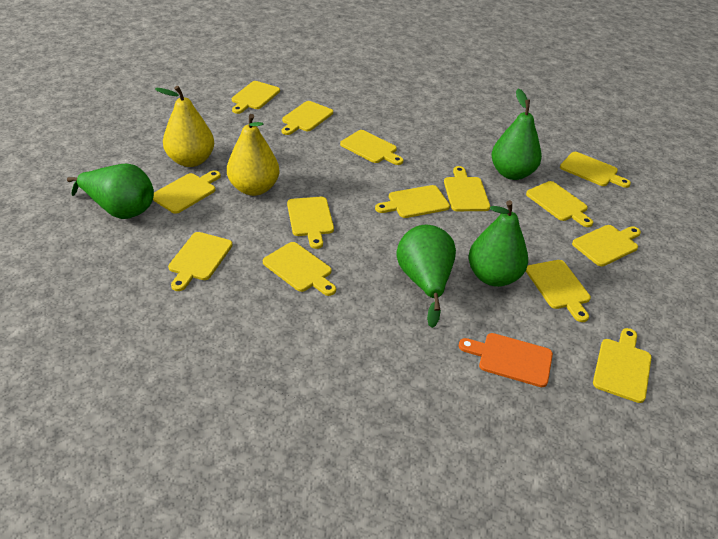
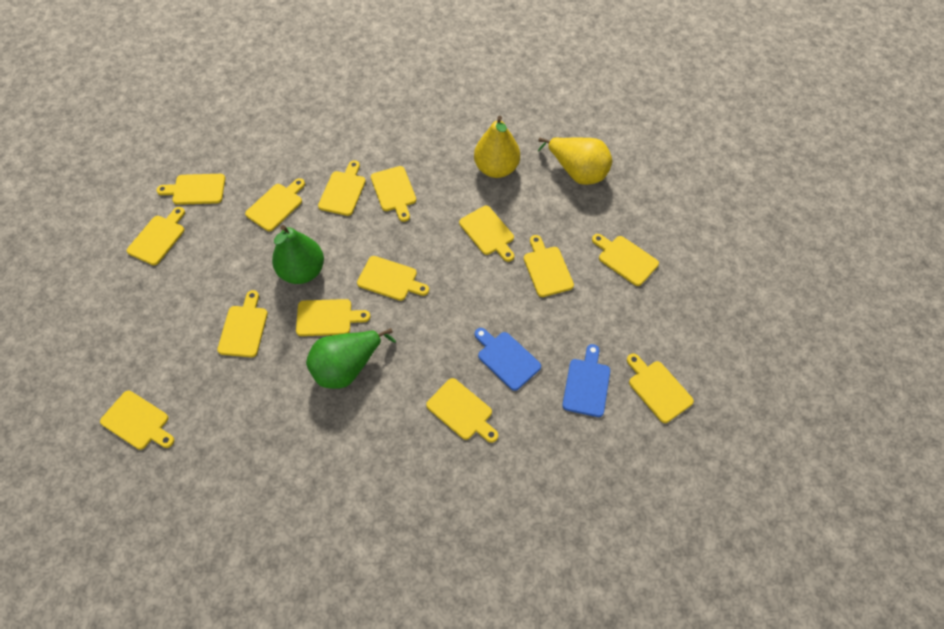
blue cutting board: 0 -> 2
green pear: 4 -> 2
orange cutting board: 1 -> 0

